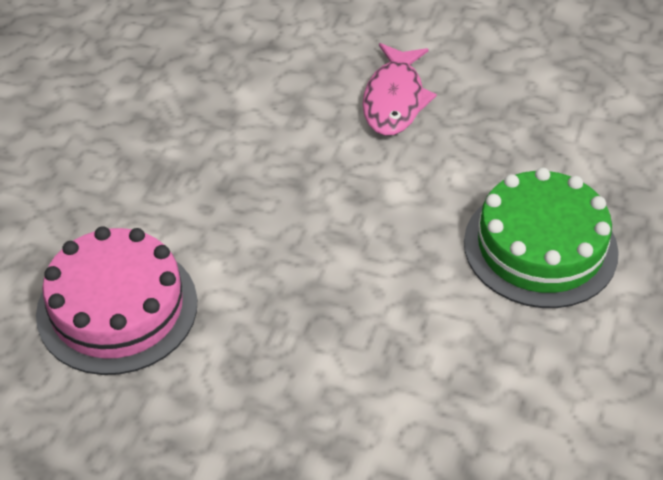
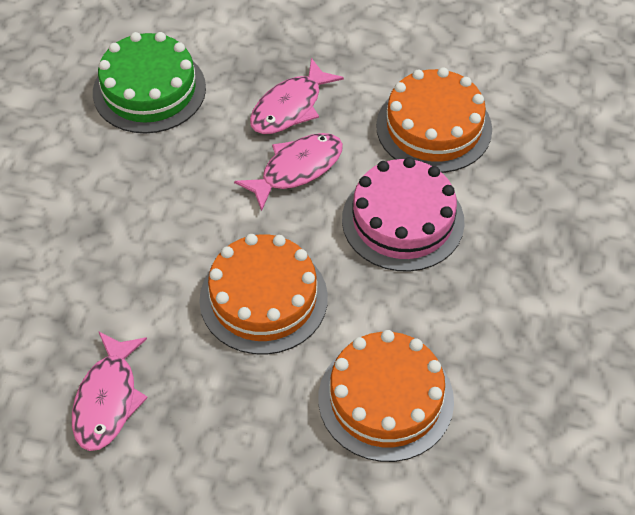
orange cake: 0 -> 3
pink fish: 1 -> 3

